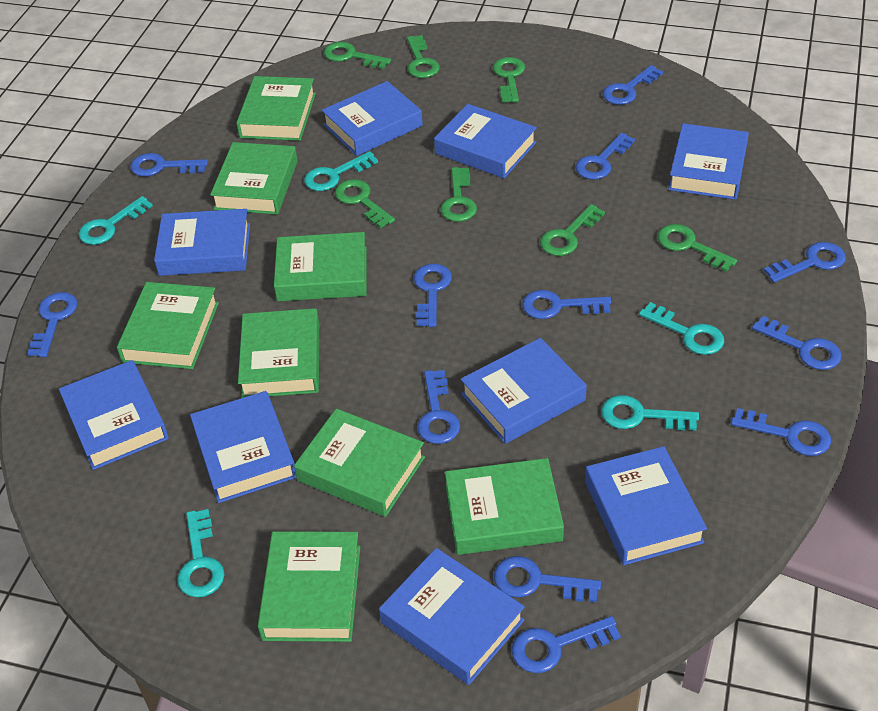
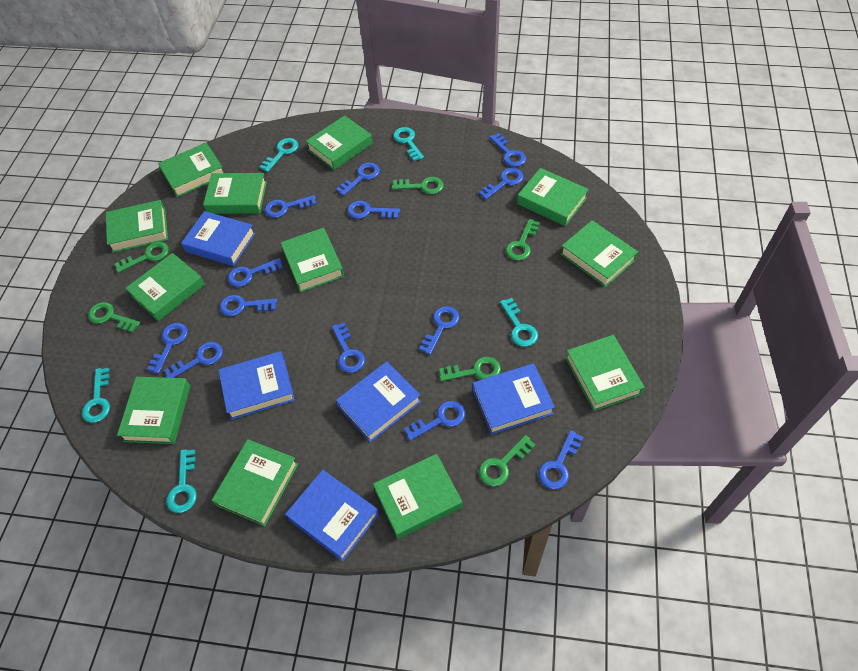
blue book: 9 -> 5
blue key: 12 -> 13
green book: 8 -> 12
green key: 7 -> 6

